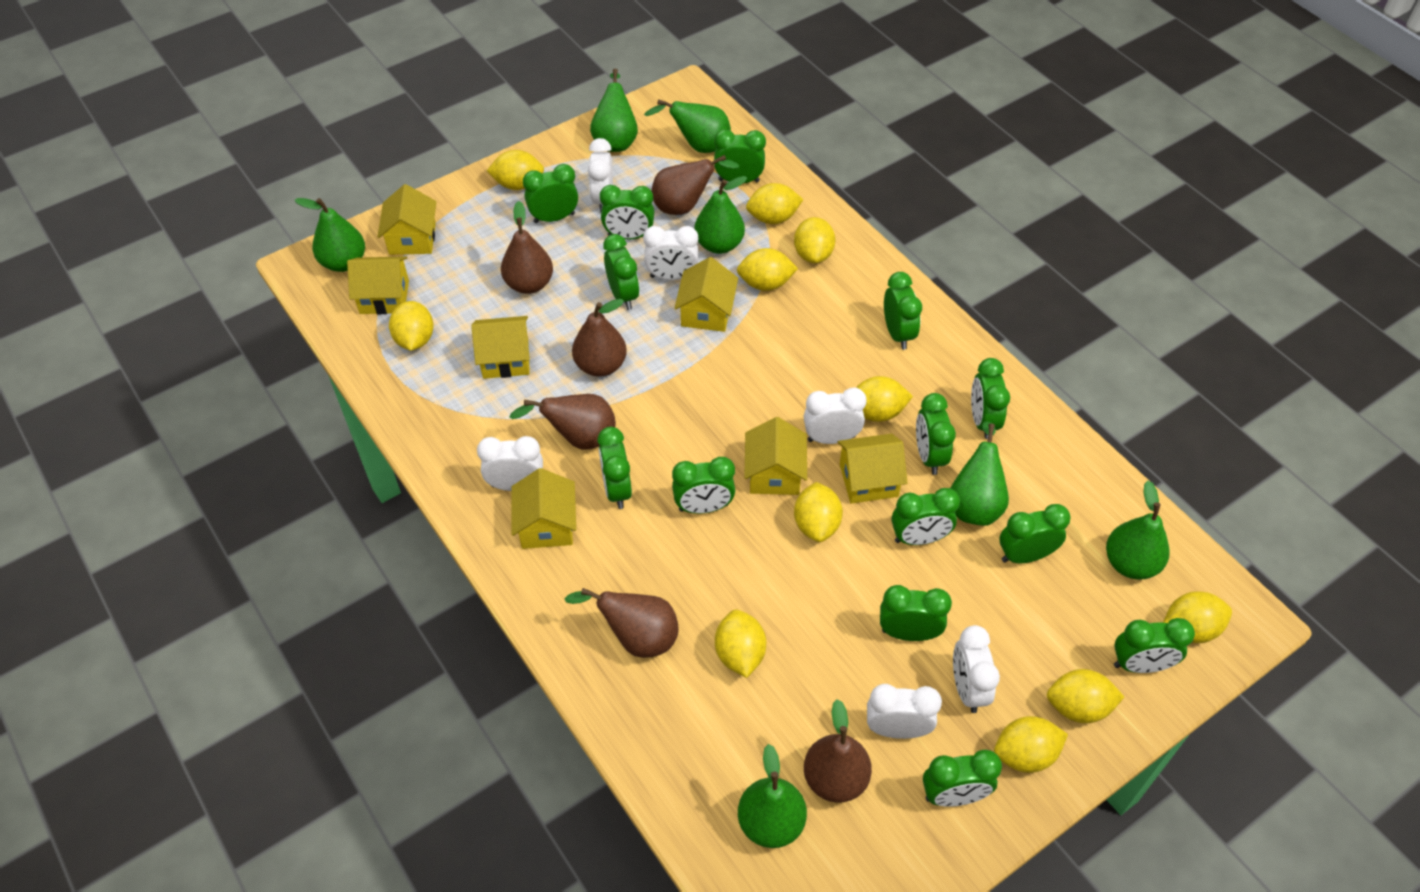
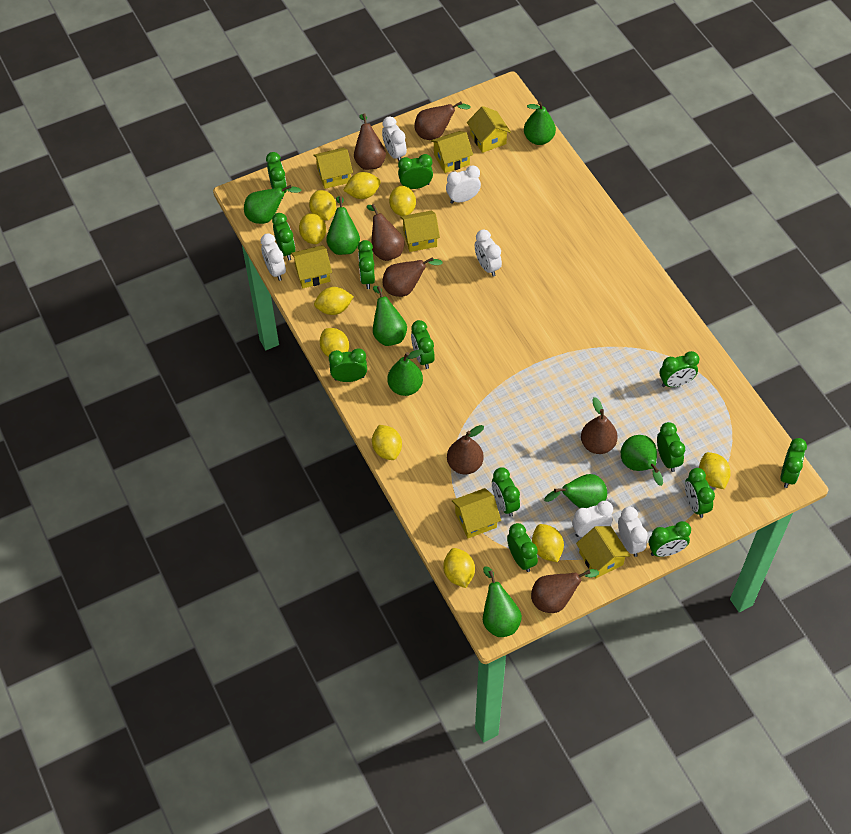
brown pear: 6 -> 7
green clock: 14 -> 13
green pear: 7 -> 8
yellow lemon: 11 -> 10

